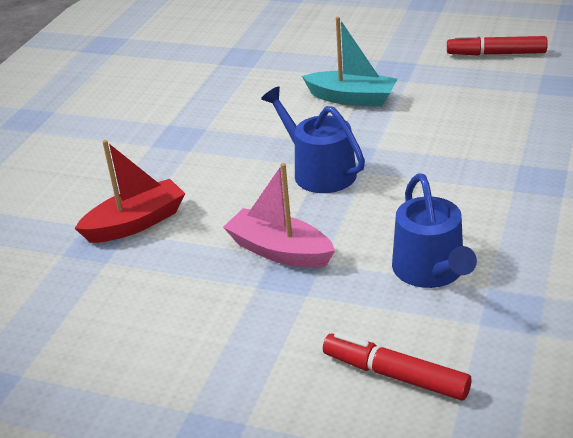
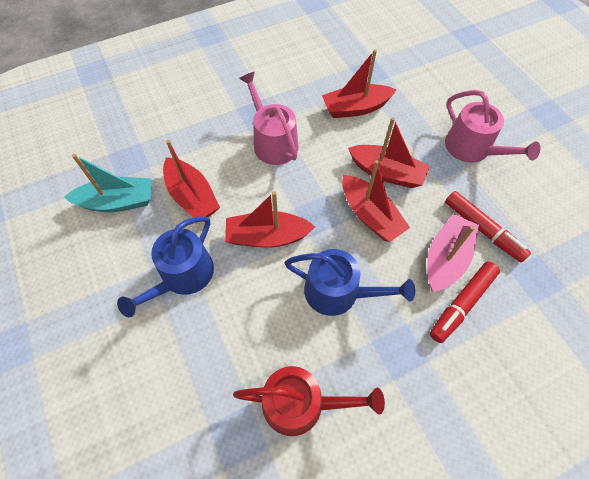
pink watering can: 0 -> 2
red boat: 1 -> 5
red watering can: 0 -> 1

